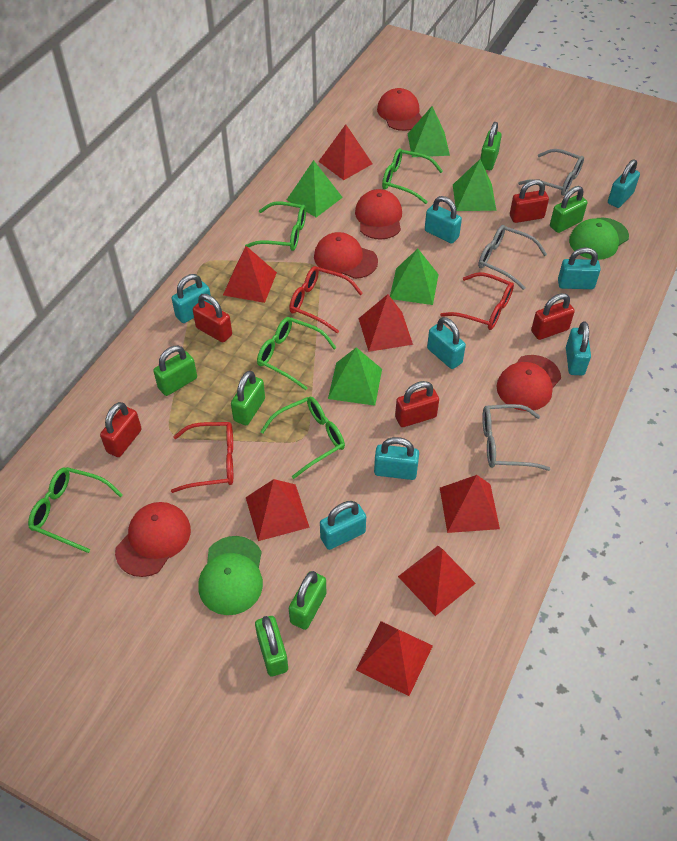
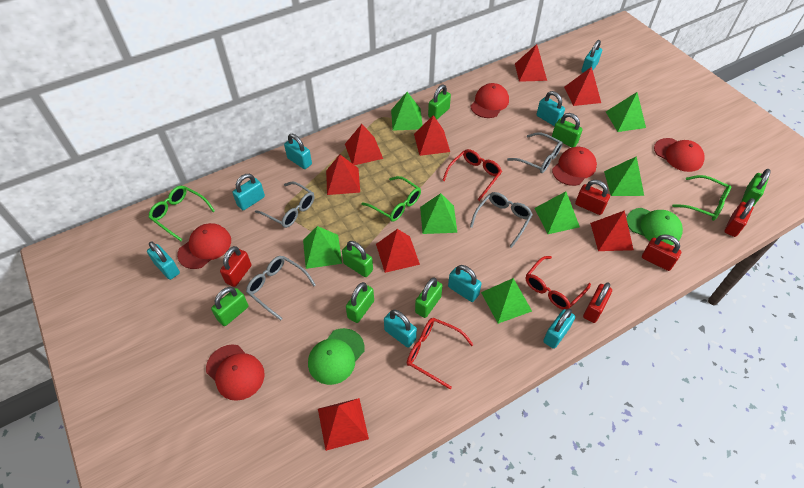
green glasses: 5 -> 3
green padlock: 6 -> 7
green pyramid: 5 -> 7
grey glasses: 3 -> 4
red pyramid: 7 -> 8

